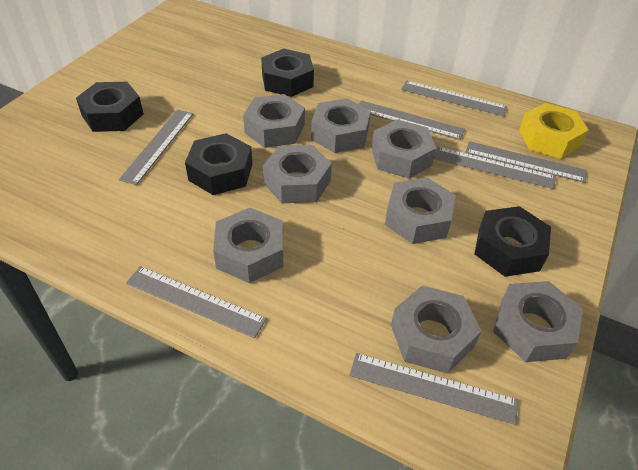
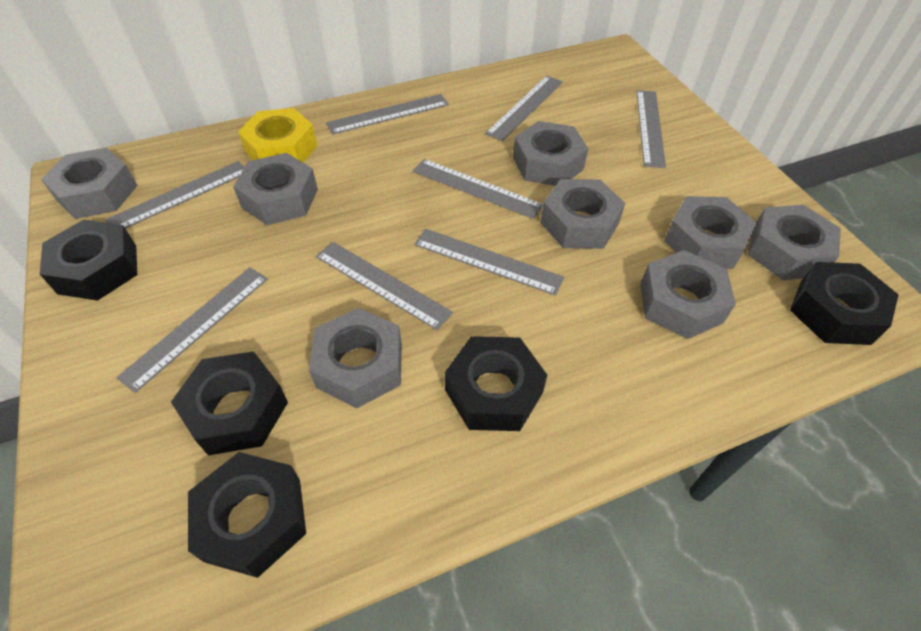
black nut: 4 -> 5
grey ruler: 7 -> 8

